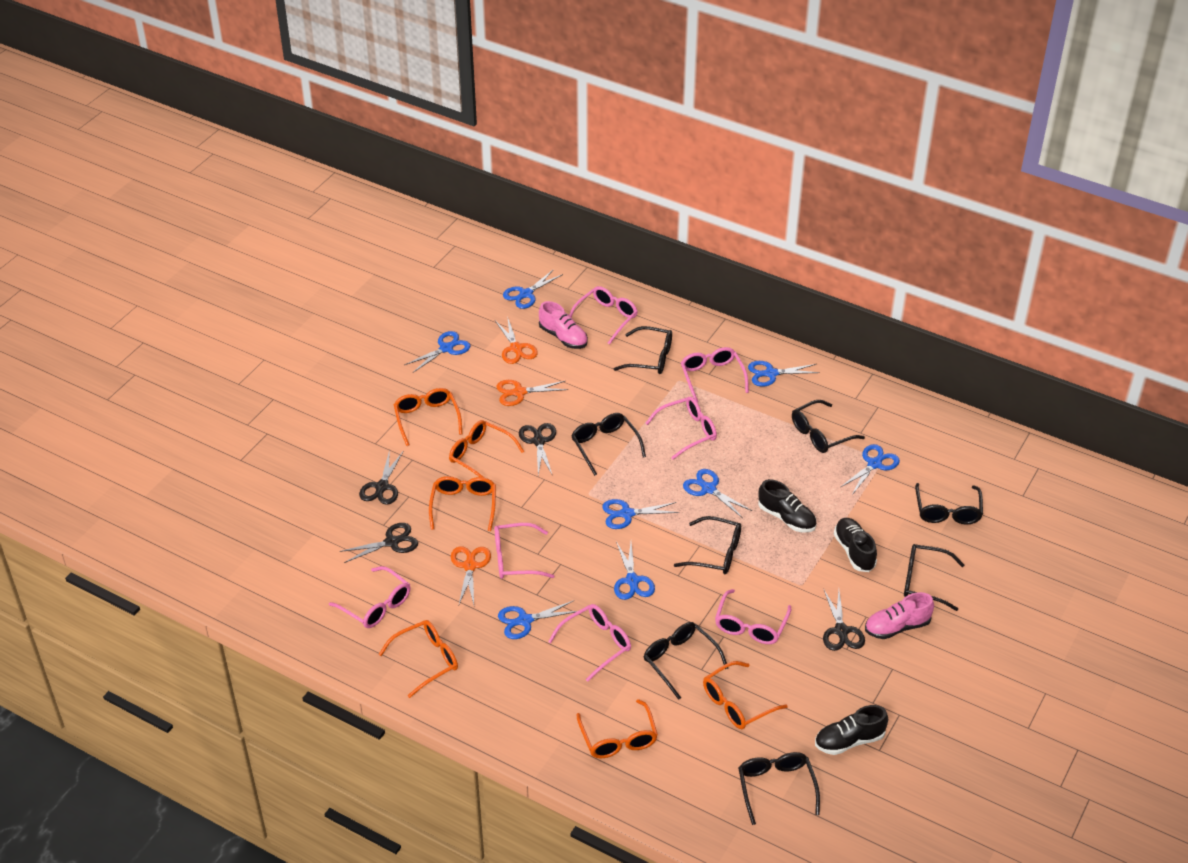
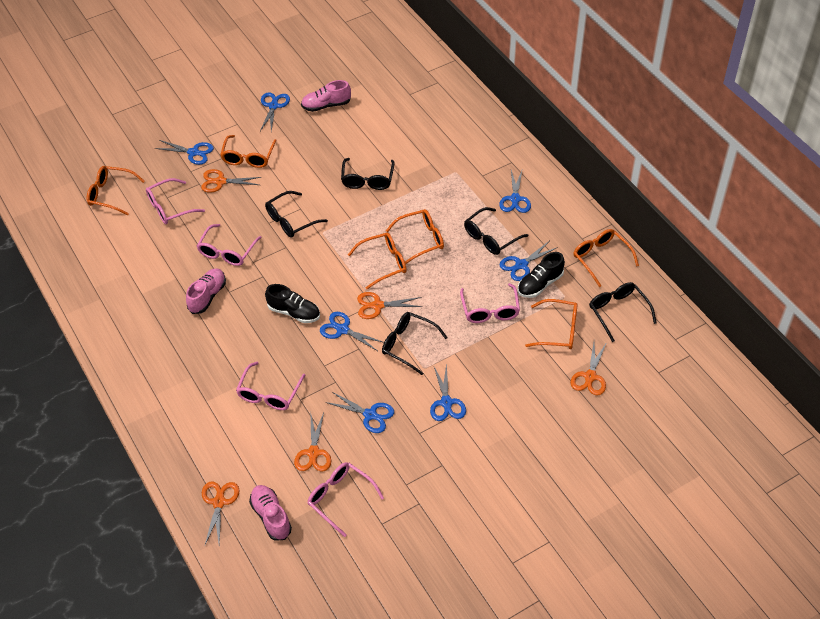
black glasses: 8 -> 5
black scissors: 4 -> 0
black shoe: 3 -> 2
blue scissors: 8 -> 7
orange scissors: 3 -> 5
pink glasses: 7 -> 5
pink shoe: 2 -> 3

